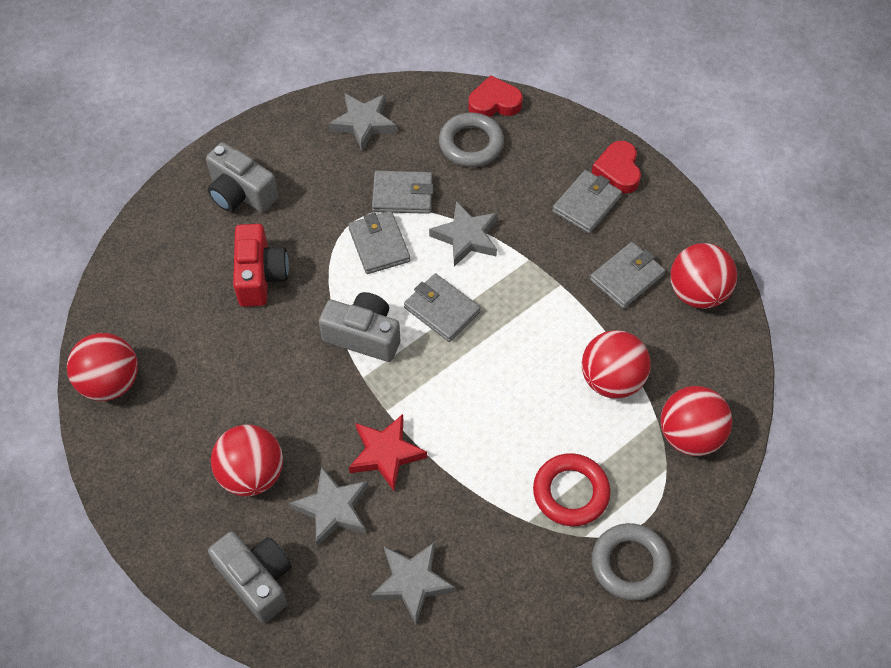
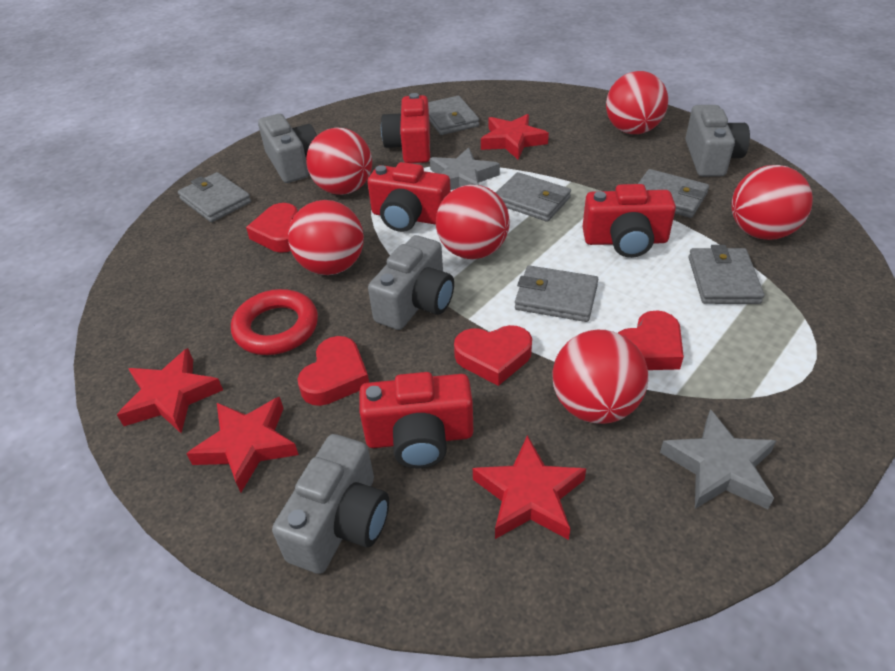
grey camera: 3 -> 4
grey ring: 2 -> 0
grey star: 4 -> 2
grey wallet: 5 -> 6
red ball: 5 -> 6
red camera: 1 -> 4
red heart: 2 -> 4
red star: 1 -> 4

